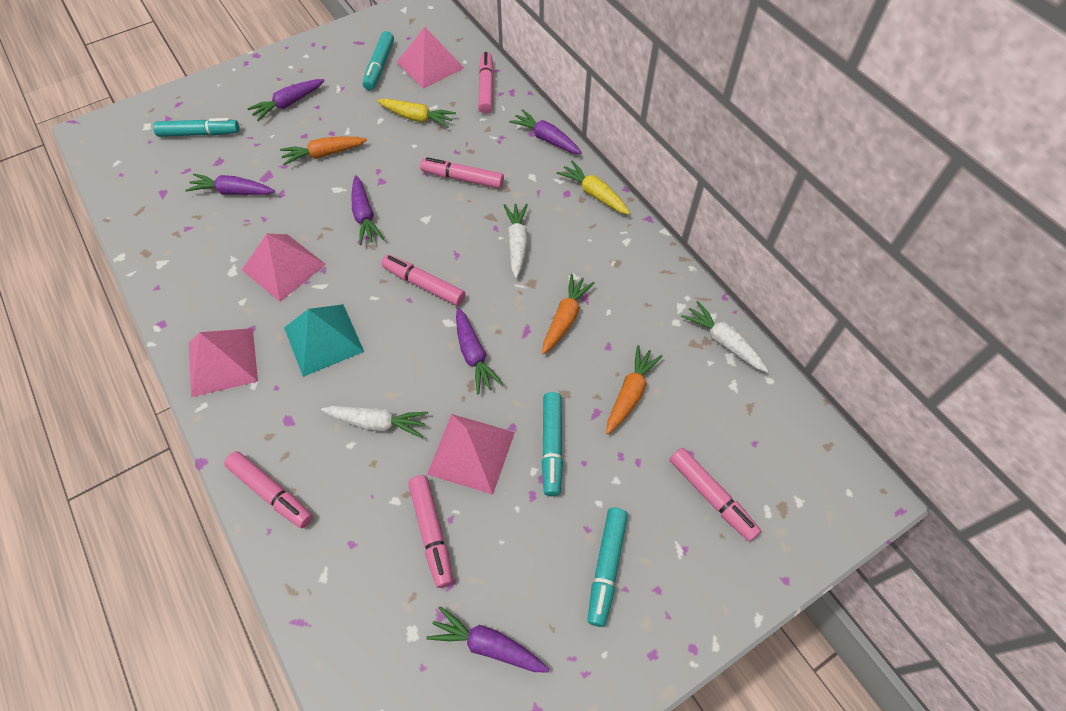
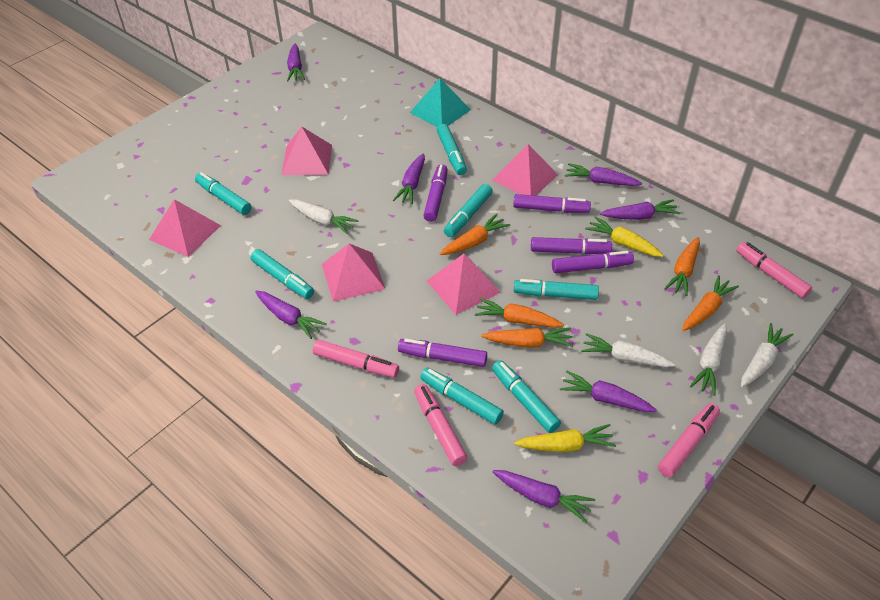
orange carrot: 3 -> 5
pink marker: 6 -> 4
pink pyramid: 4 -> 5
purple carrot: 6 -> 7
purple marker: 0 -> 5
turquoise marker: 4 -> 7
white carrot: 3 -> 4

